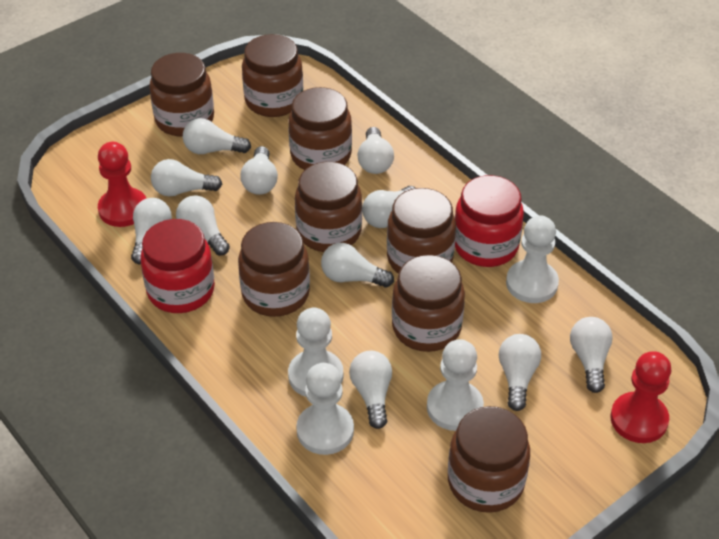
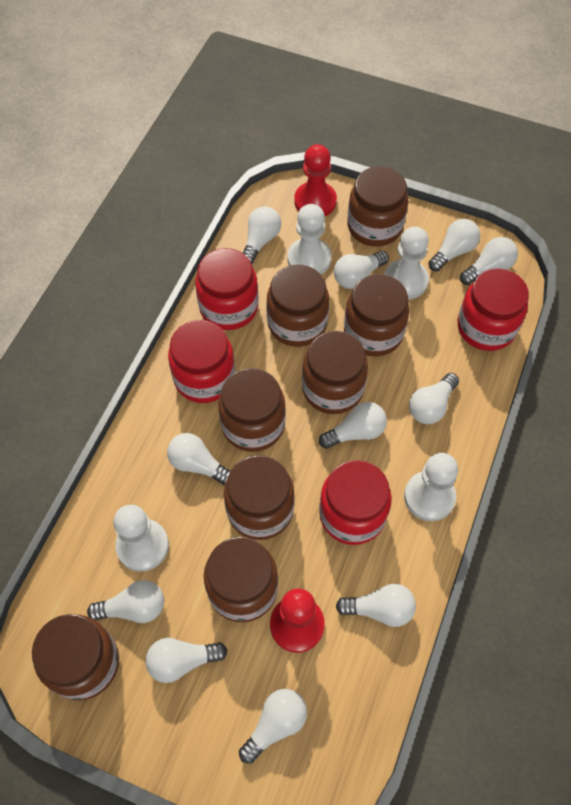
red jar: 2 -> 4

